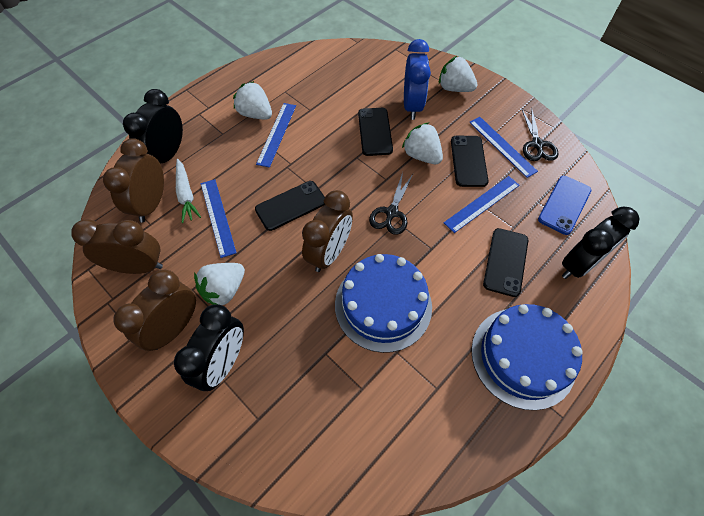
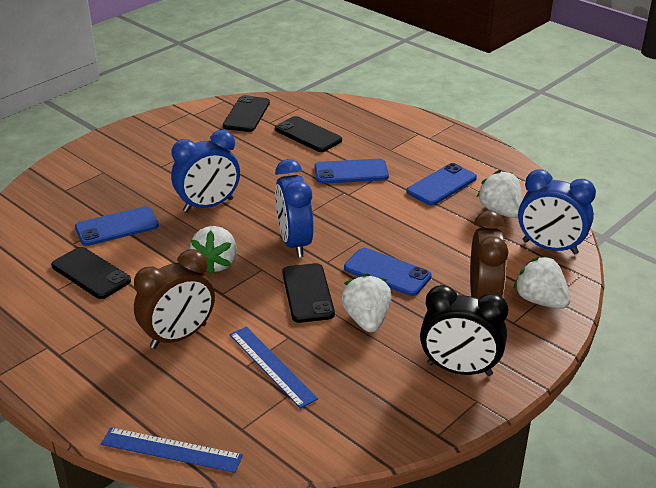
black clock: 3 -> 1
black scissors: 2 -> 0
blue cake: 2 -> 0
blue clock: 1 -> 3
blue phone: 1 -> 4
blue ruler: 4 -> 2
brown clock: 4 -> 2
white carrot: 1 -> 0

